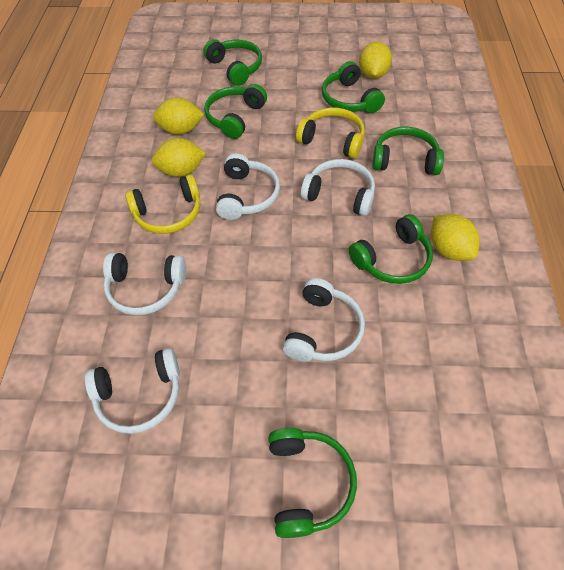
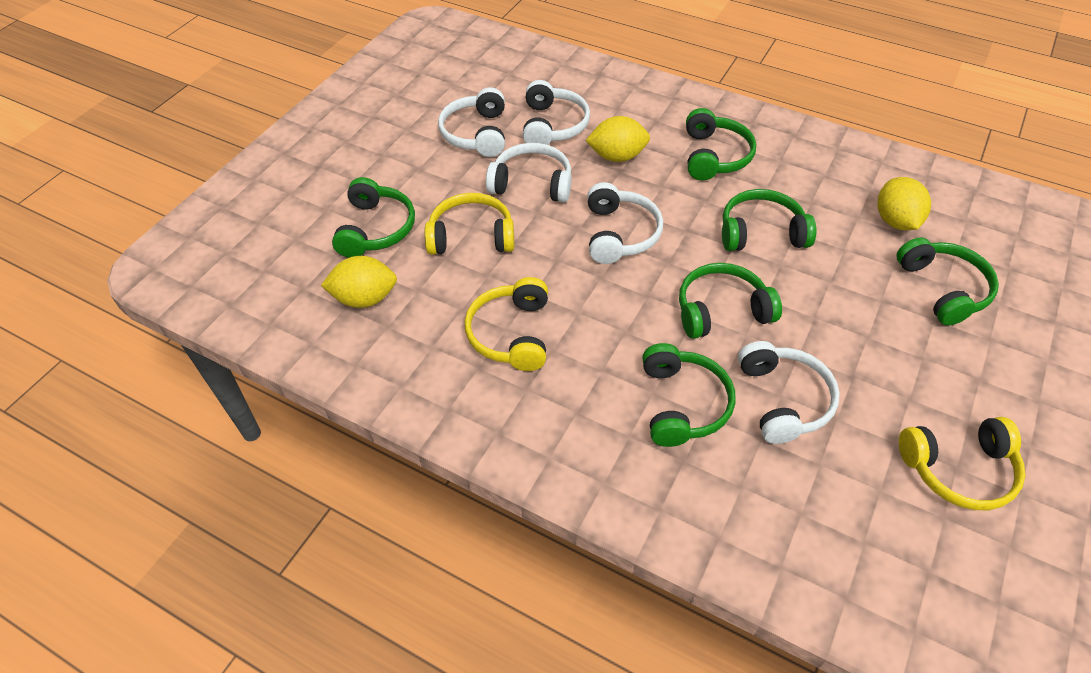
yellow headphones: 2 -> 3
yellow lemon: 4 -> 3

